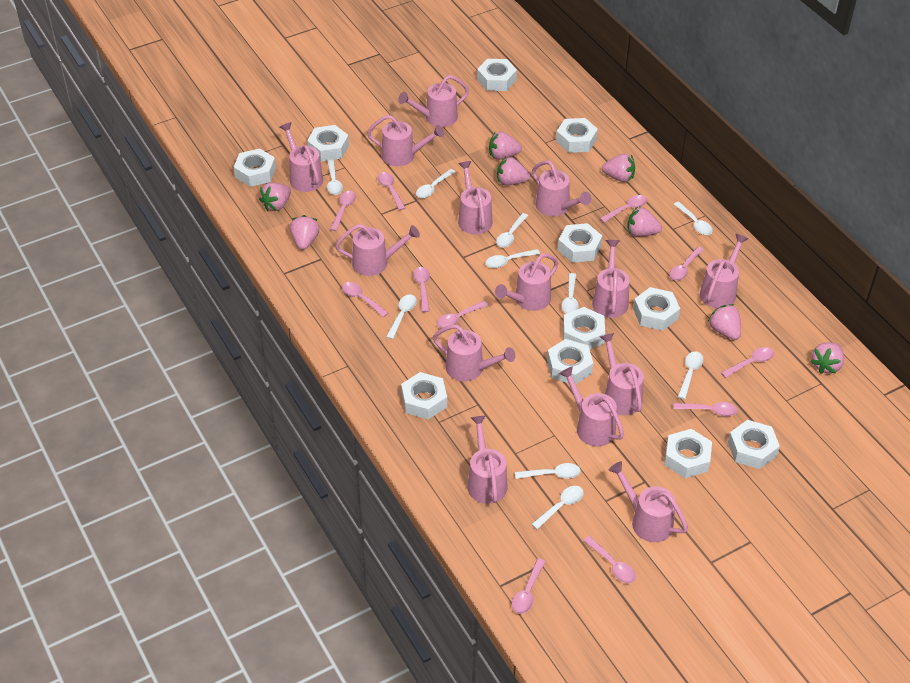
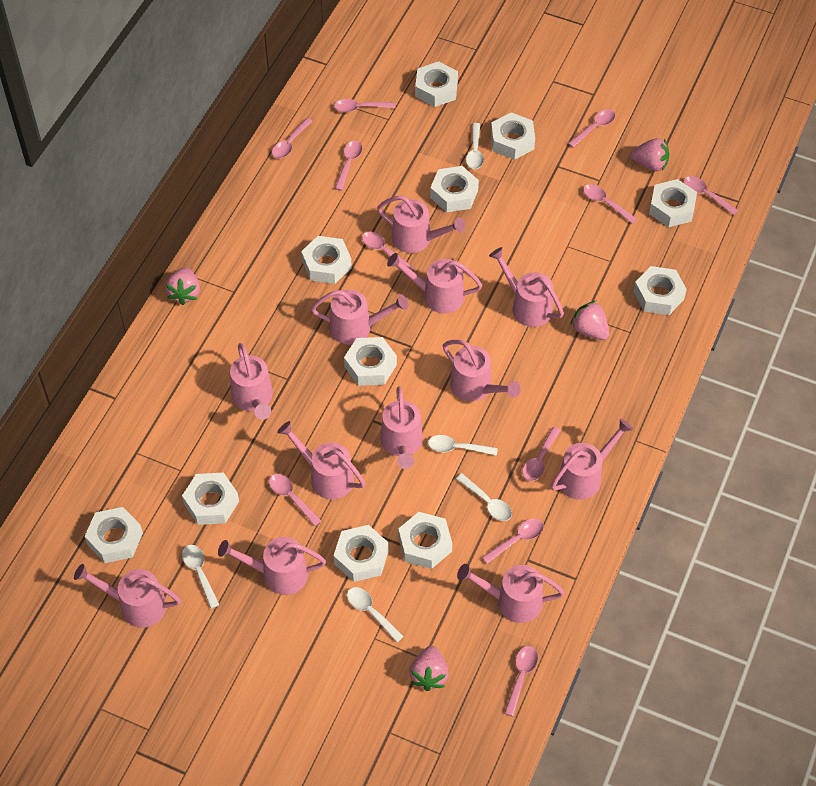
pink strawberry: 8 -> 4
pink watering can: 14 -> 12
white spoon: 10 -> 5

